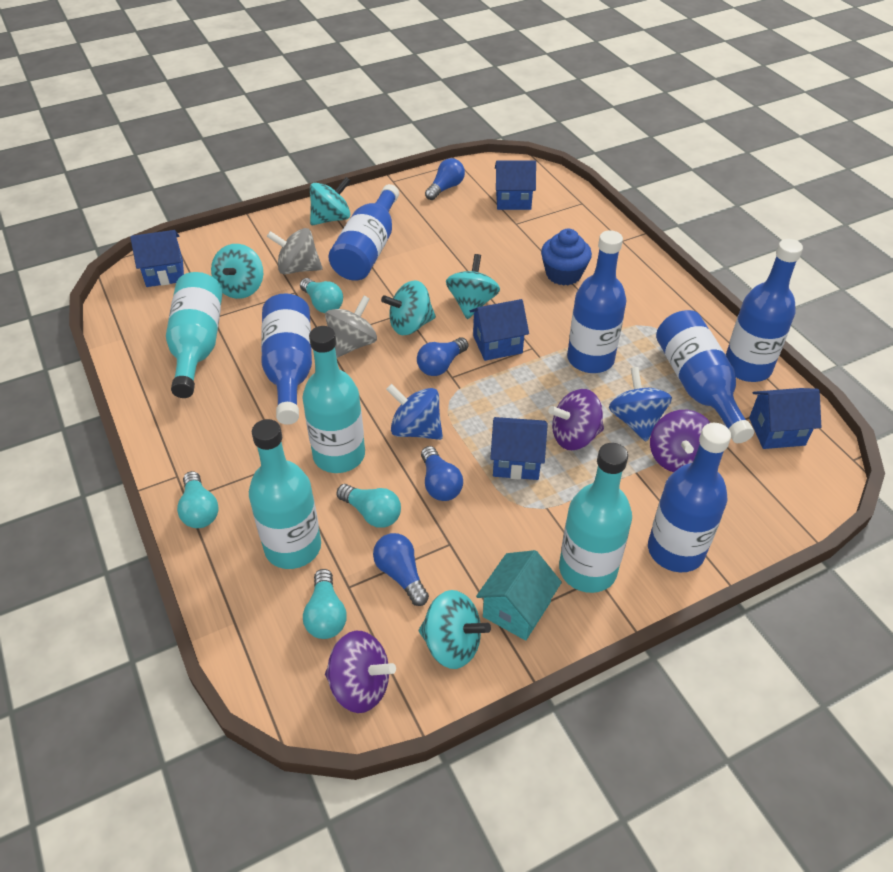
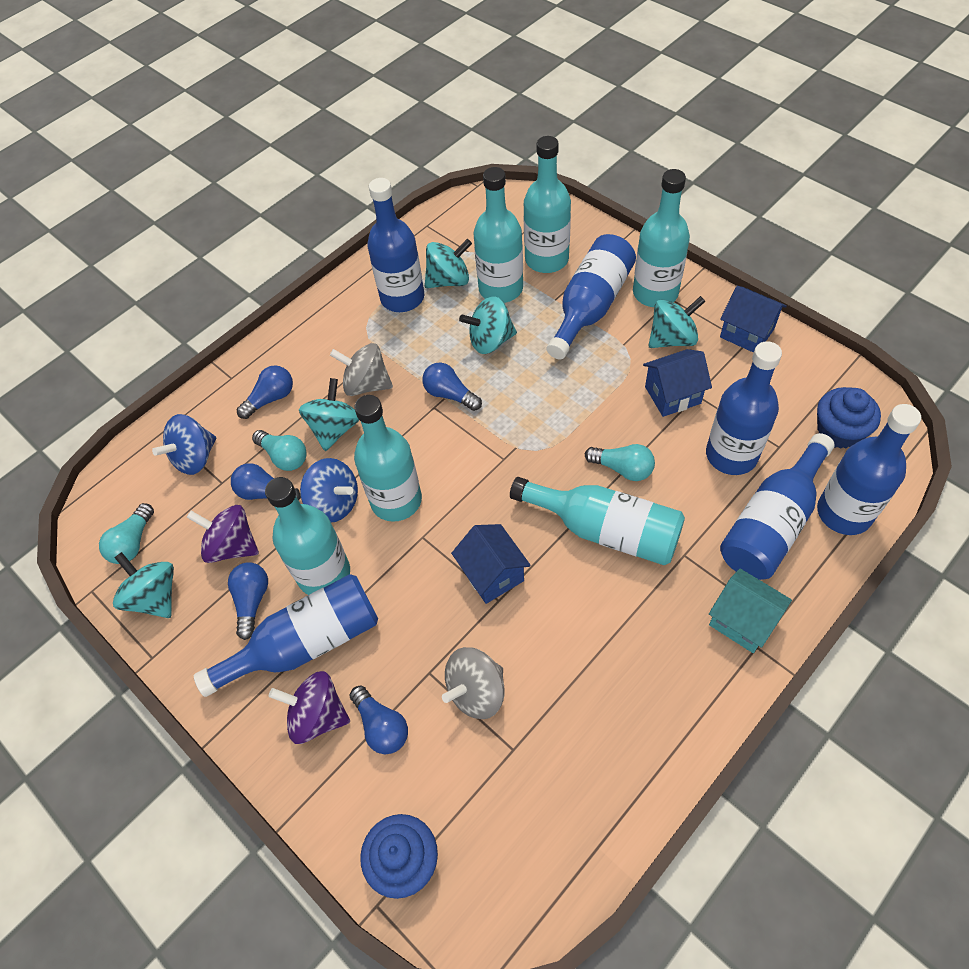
blue cupcake: 1 -> 2
blue house: 5 -> 3
blue light bulb: 4 -> 5
purple spinning top: 3 -> 2
turquoise bottle: 4 -> 6
turquoise light bulb: 4 -> 3

